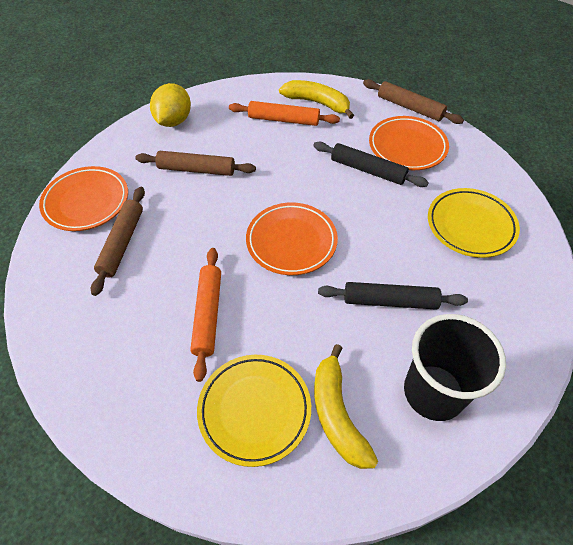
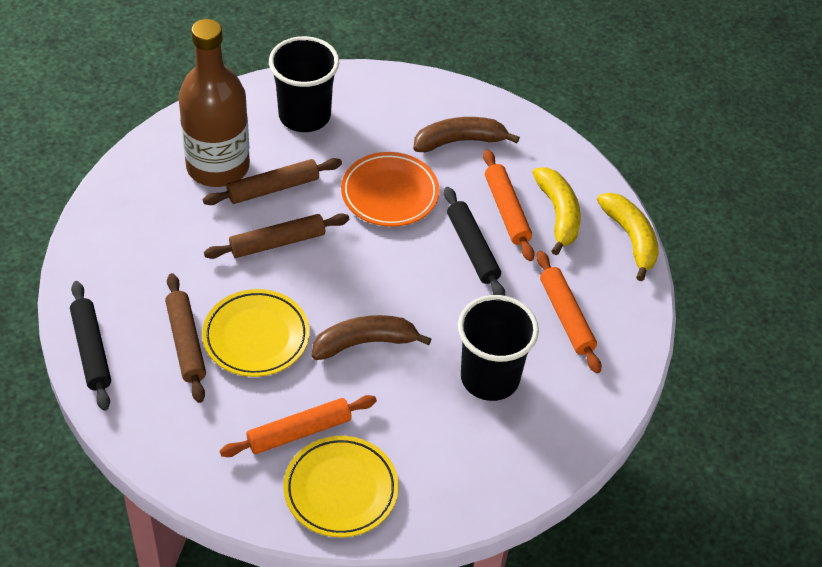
black cup: 1 -> 2
brown banana: 0 -> 2
brown bottle: 0 -> 1
orange plate: 3 -> 1
orange rolling pin: 2 -> 3
yellow lemon: 1 -> 0

